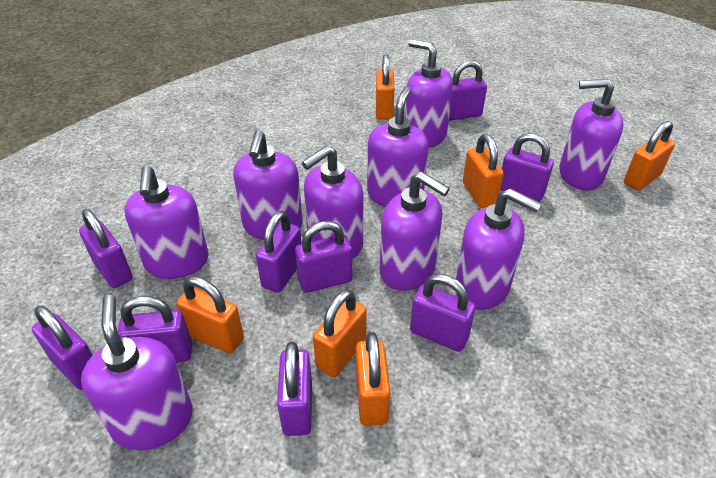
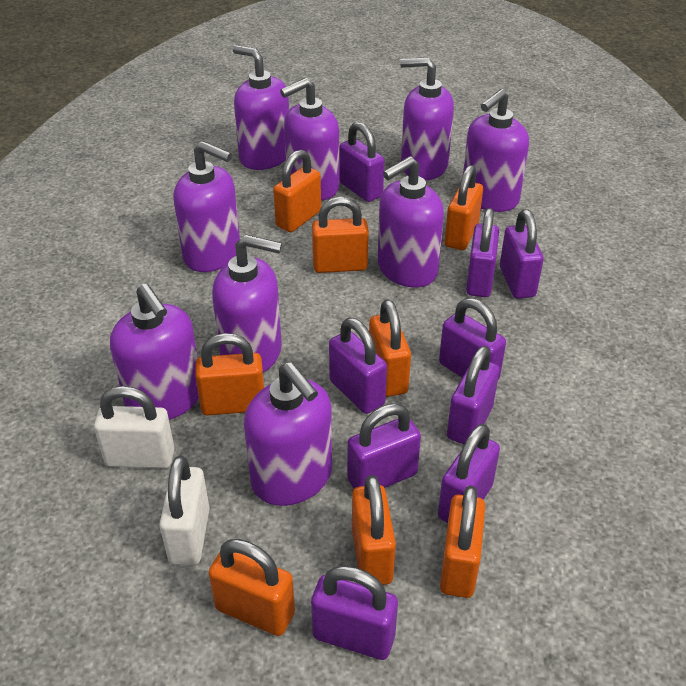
orange padlock: 6 -> 8
white padlock: 0 -> 2

